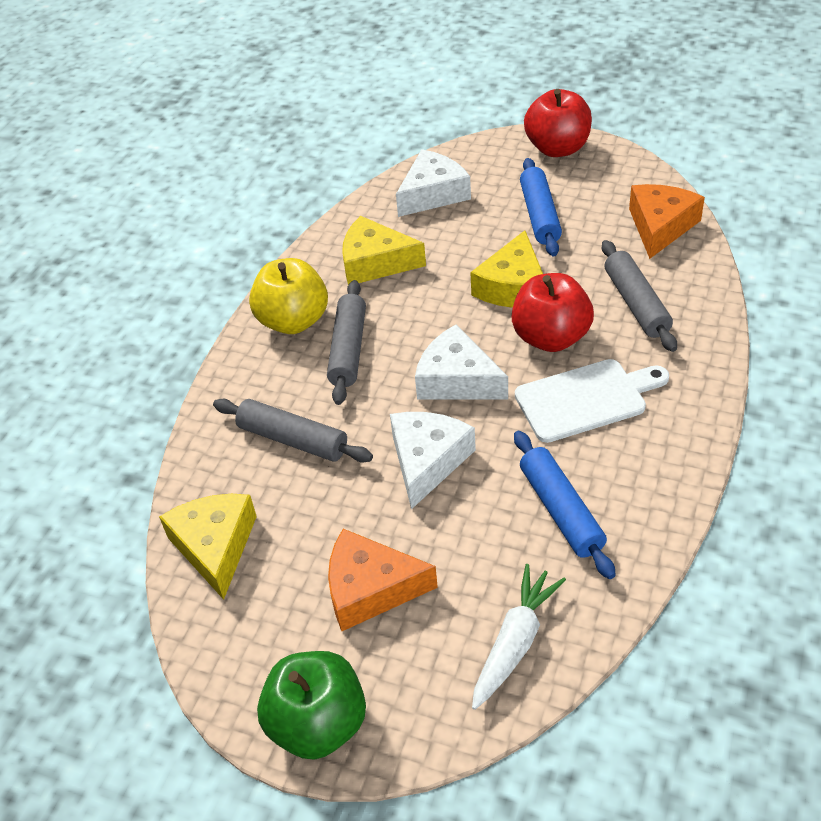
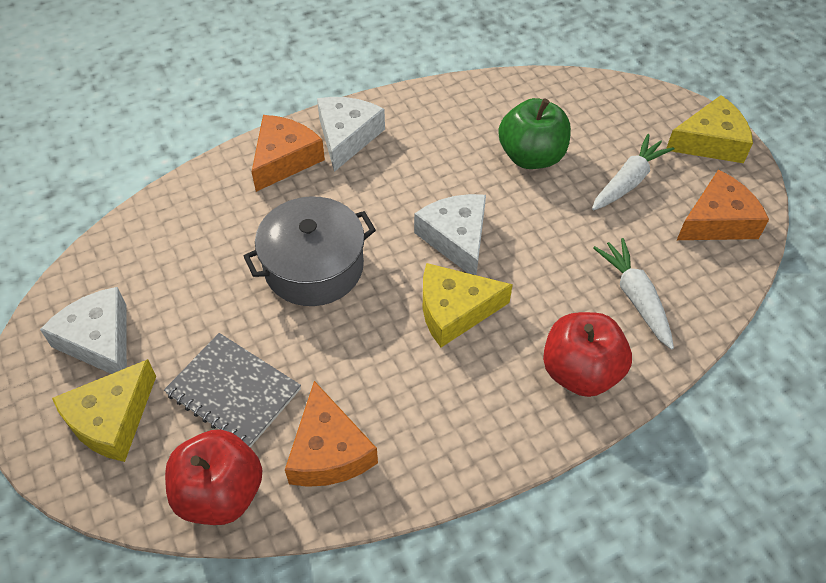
blue rolling pin: 2 -> 0
grey notebook: 0 -> 1
grey pot: 0 -> 1
grey rolling pin: 3 -> 0
orange cheese: 2 -> 3
white carrot: 1 -> 2
white cutting board: 1 -> 0
yellow apple: 1 -> 0

